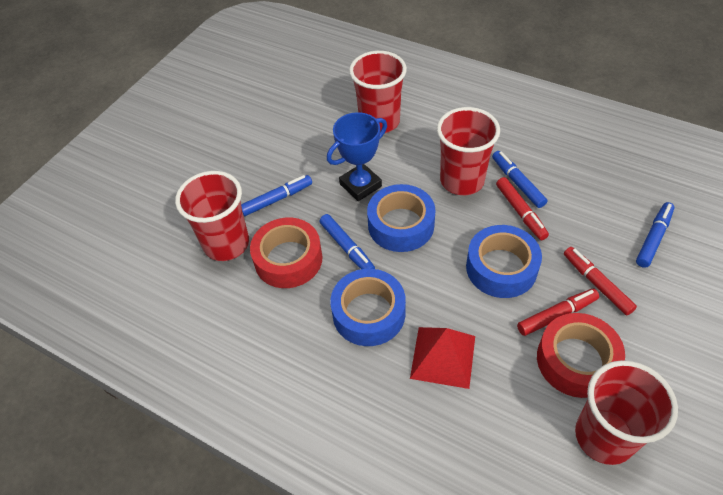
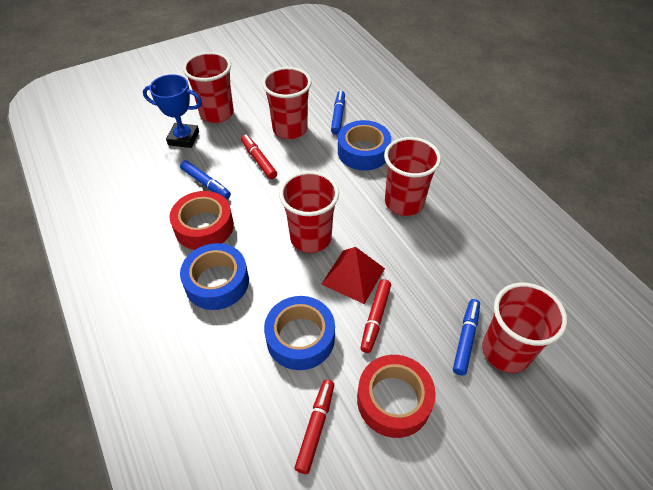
blue marker: 4 -> 3
red cup: 4 -> 5

